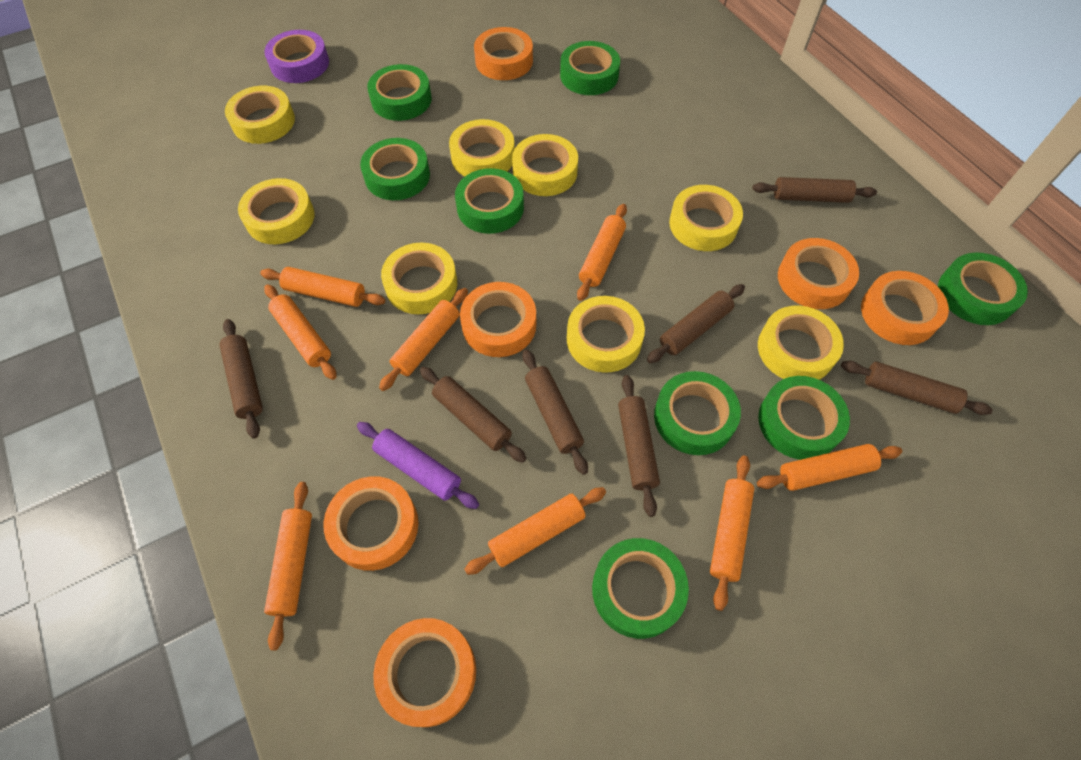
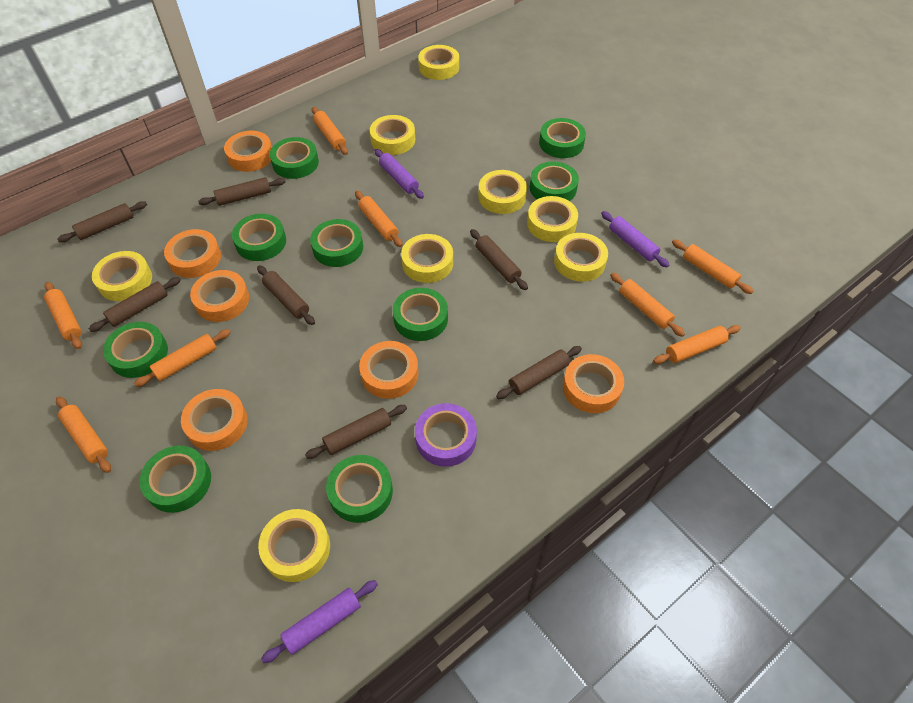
green tape: 8 -> 9
purple rolling pin: 1 -> 3

